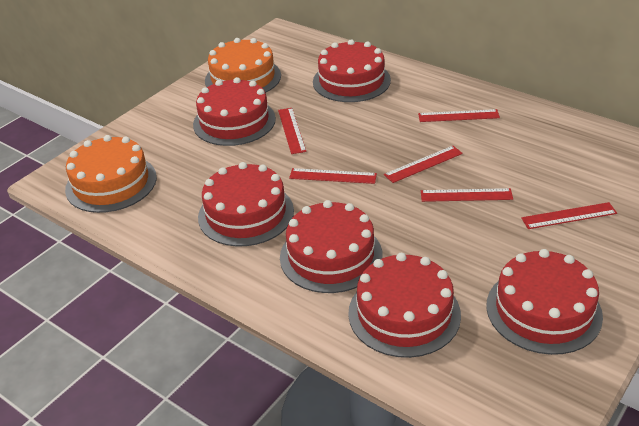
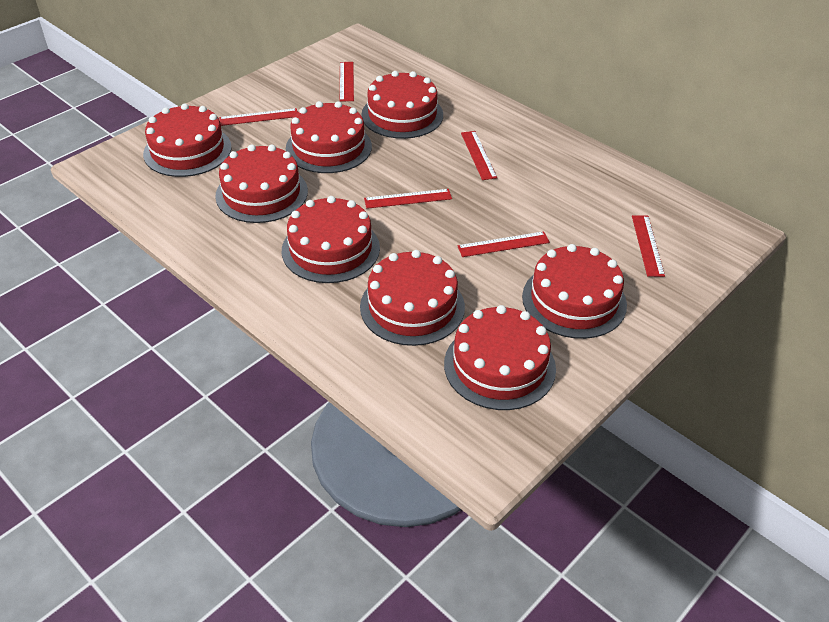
orange cake: 2 -> 0
red cake: 6 -> 8

